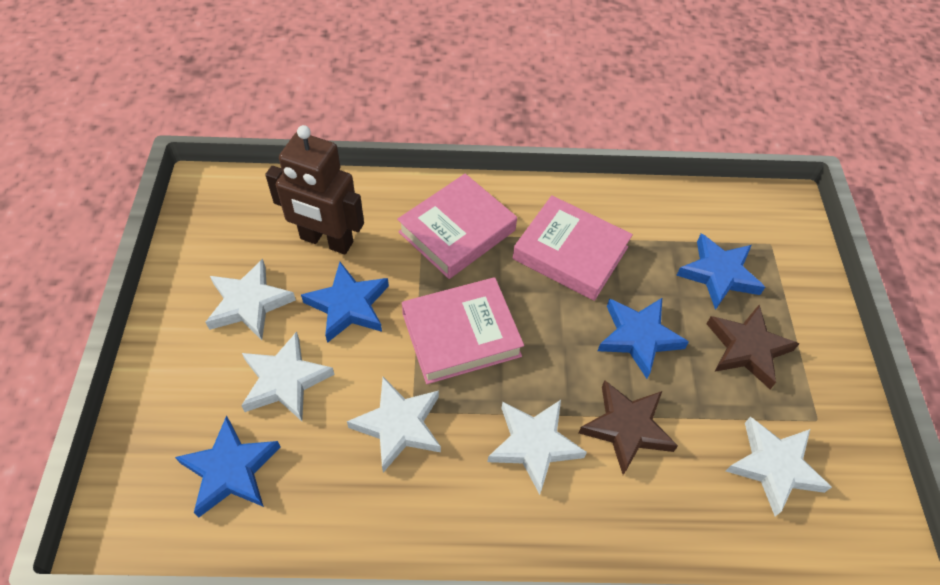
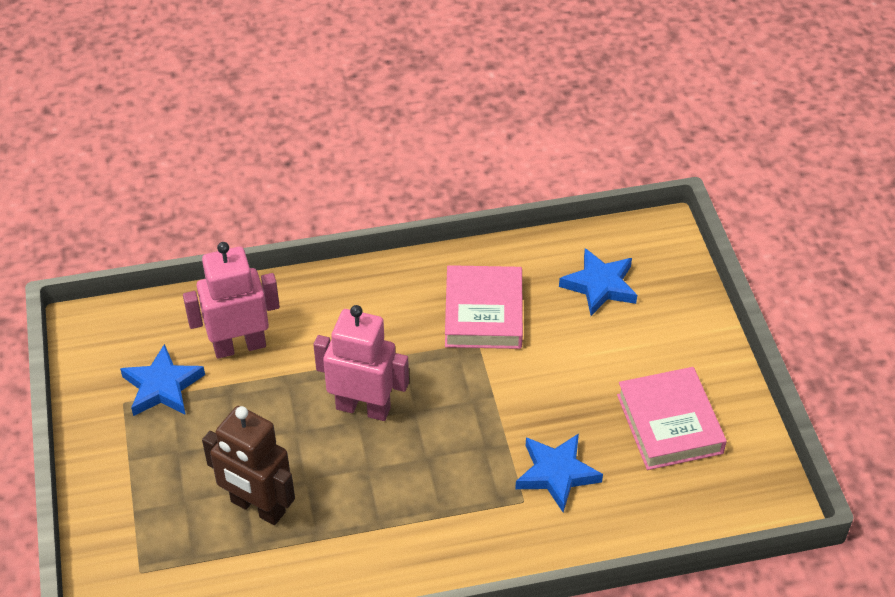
blue star: 4 -> 3
brown star: 2 -> 0
pink book: 3 -> 2
pink robot: 0 -> 2
white star: 5 -> 0

